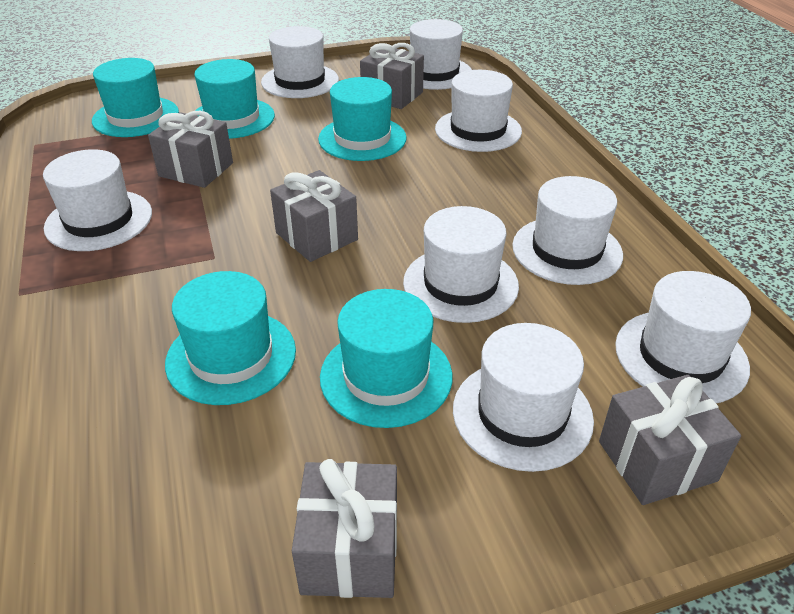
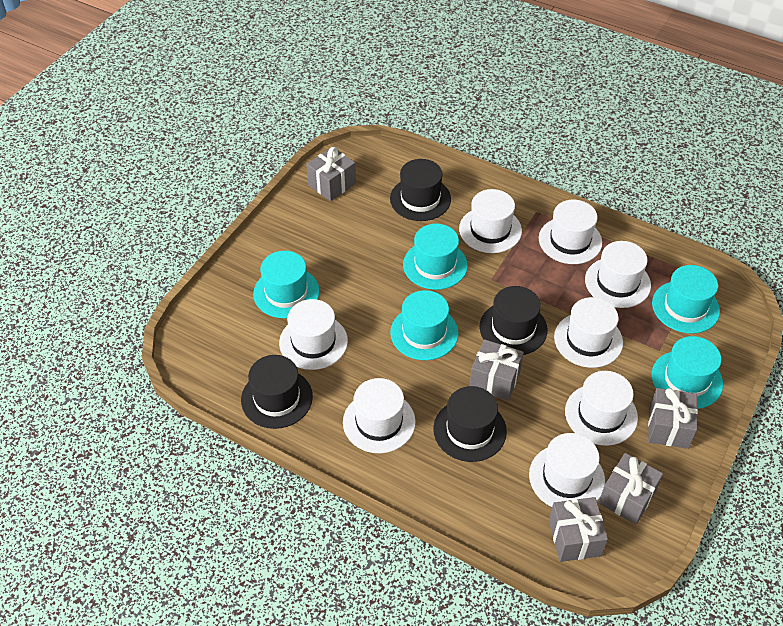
black hat: 0 -> 4

